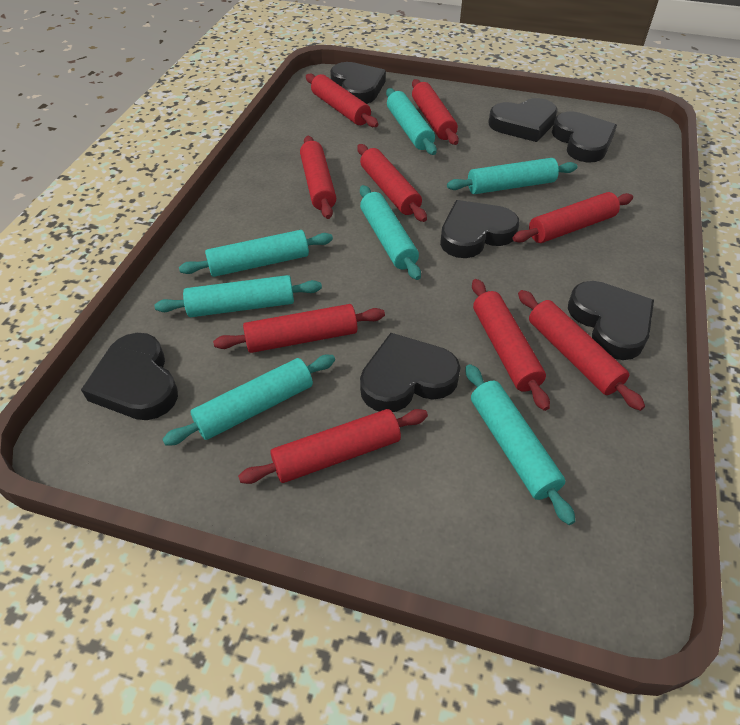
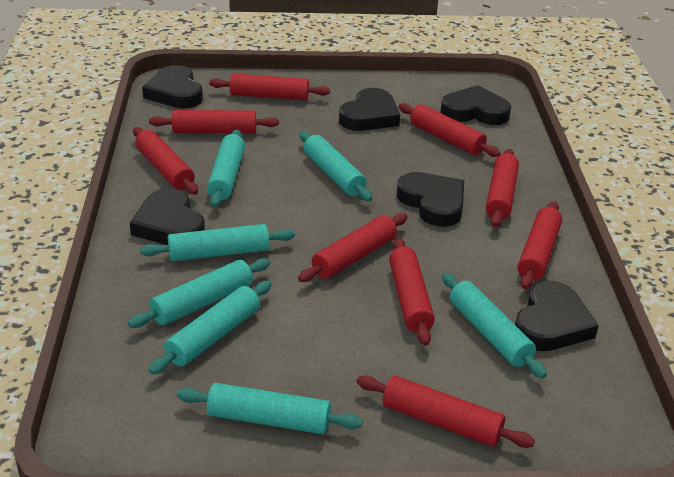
black heart: 7 -> 6

